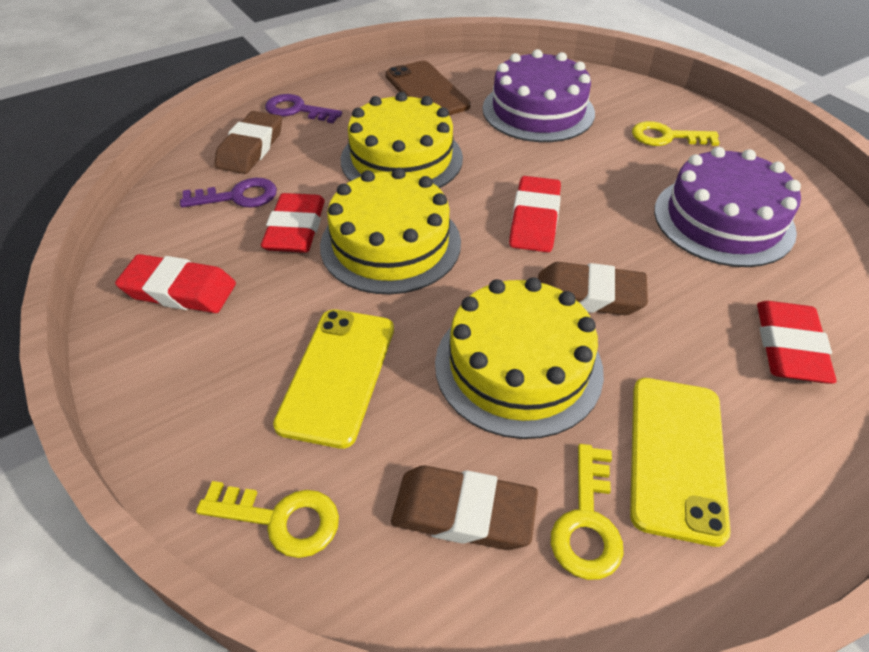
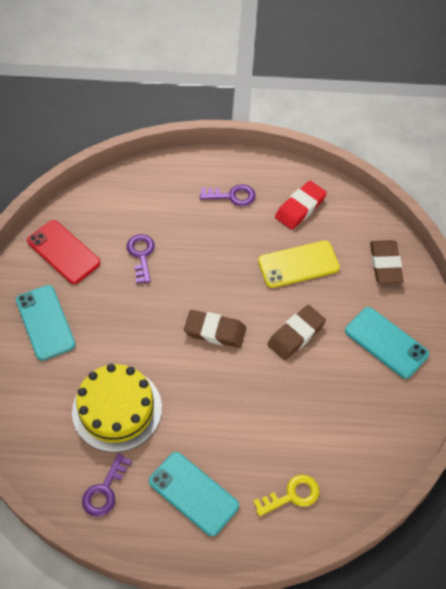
brown phone: 1 -> 0
purple cake: 2 -> 0
purple key: 2 -> 3
red eraser: 4 -> 1
red phone: 0 -> 1
turquoise phone: 0 -> 3
yellow cake: 3 -> 1
yellow key: 3 -> 1
yellow phone: 2 -> 1

